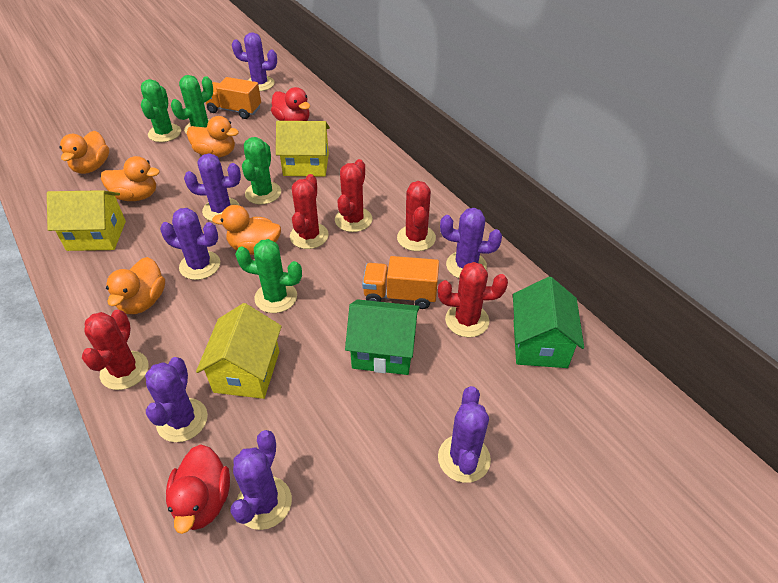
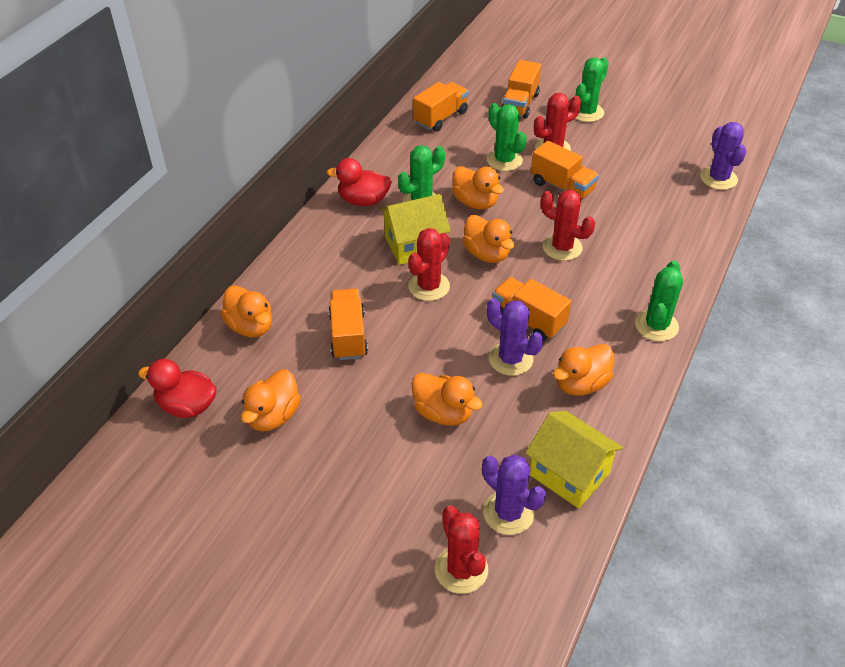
green house: 2 -> 0
orange duck: 5 -> 6
orange truck: 2 -> 5
purple cactus: 7 -> 3
red cactus: 5 -> 4
yellow house: 3 -> 2

